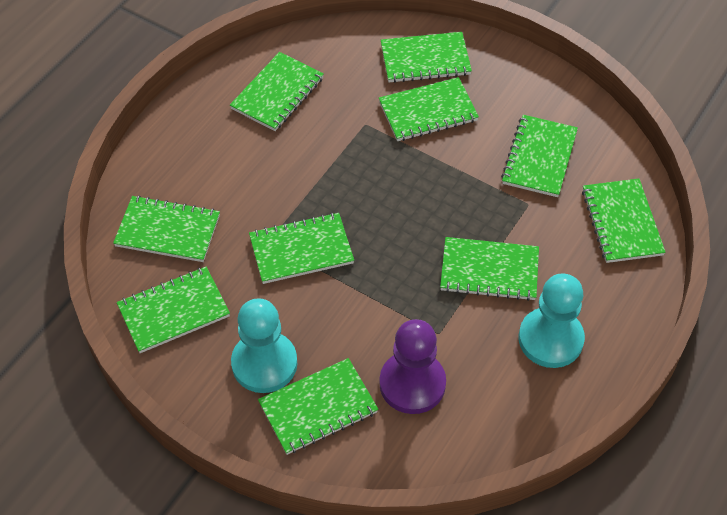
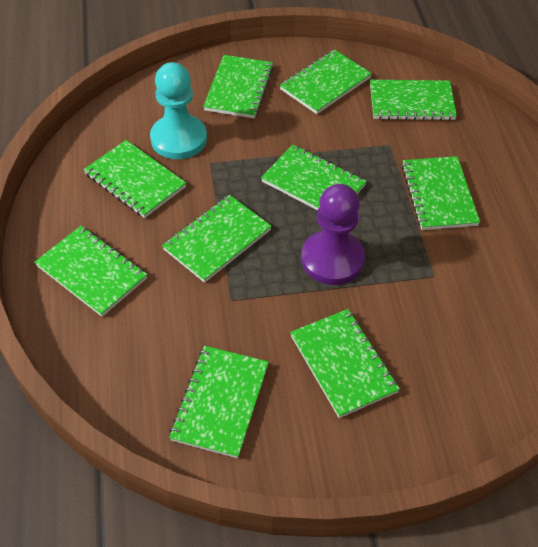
turquoise pawn: 2 -> 1

